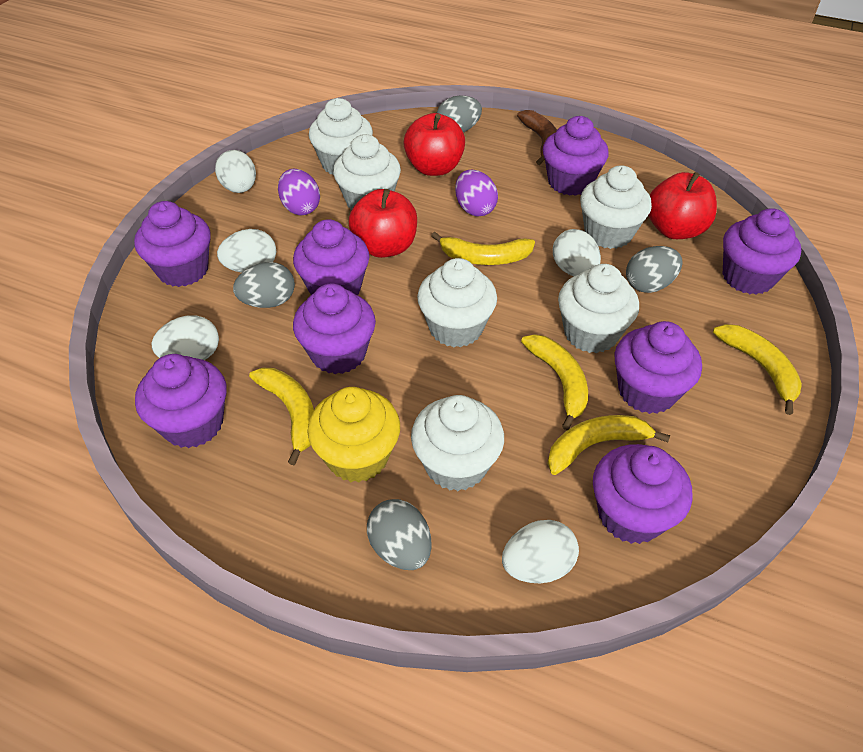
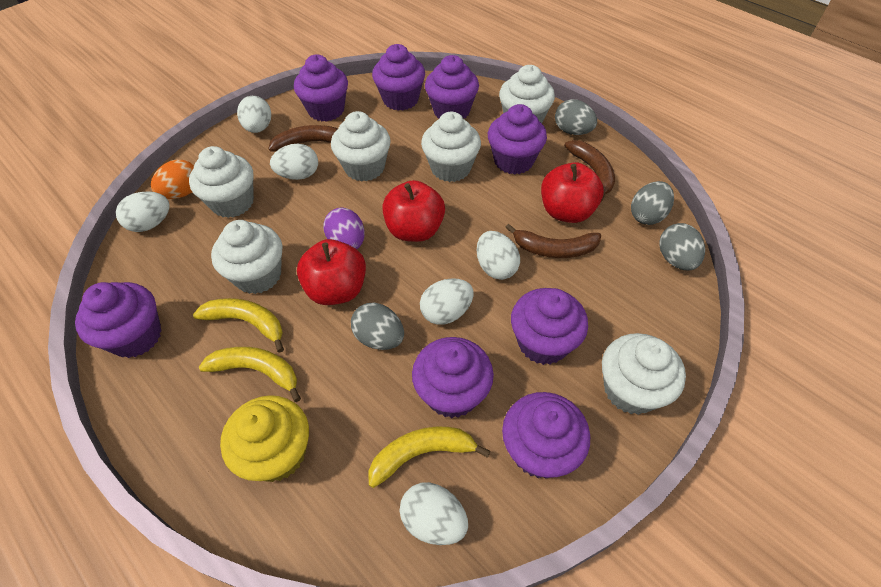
brown banana: 1 -> 3
orange egg: 0 -> 1
purple egg: 2 -> 1
white egg: 5 -> 6
yellow banana: 5 -> 3

